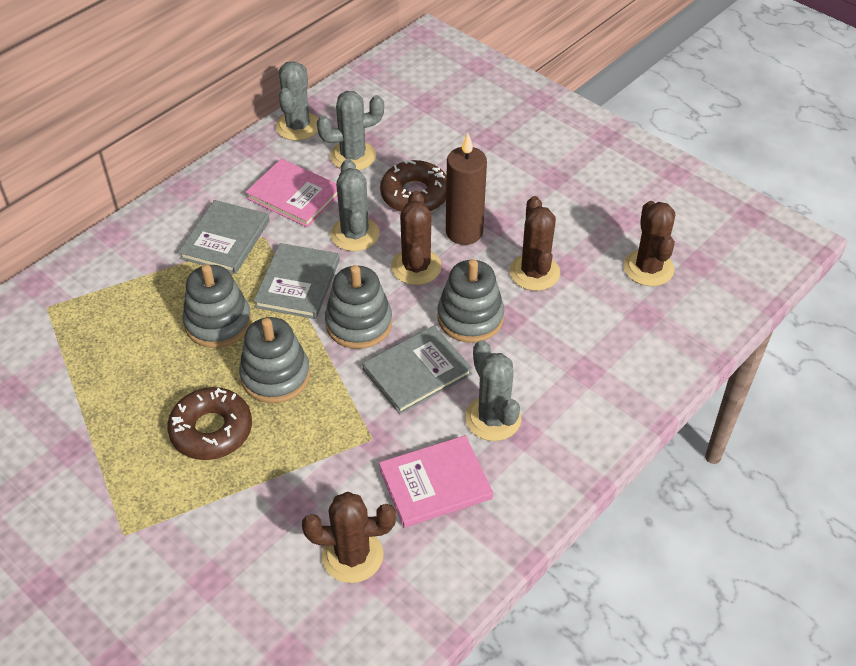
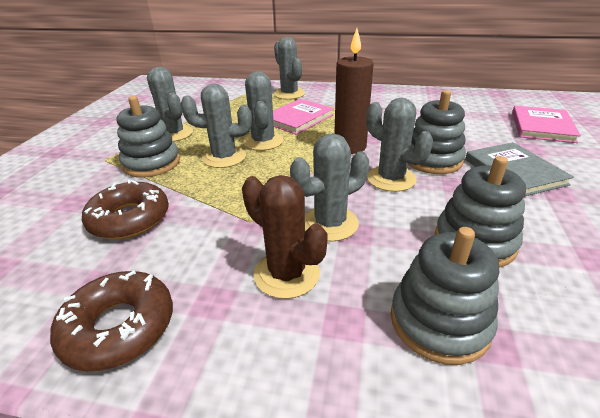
brown cactus: 4 -> 1
grey book: 3 -> 1
grey cactus: 4 -> 6

